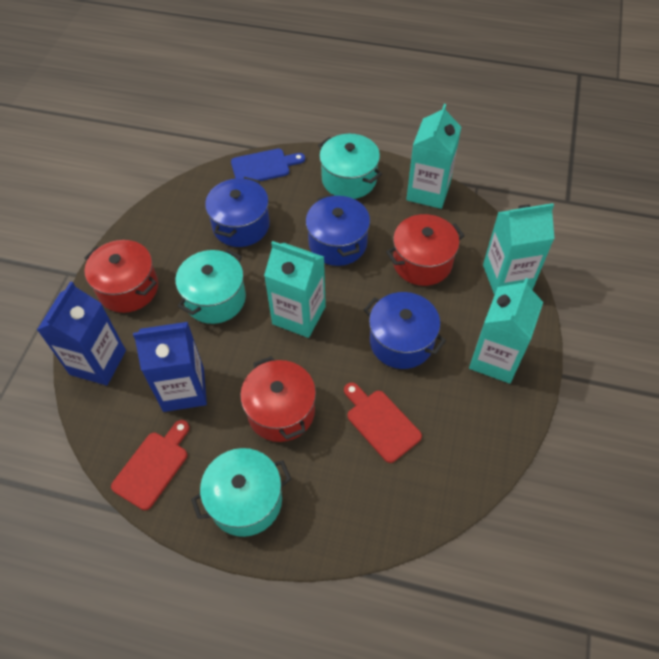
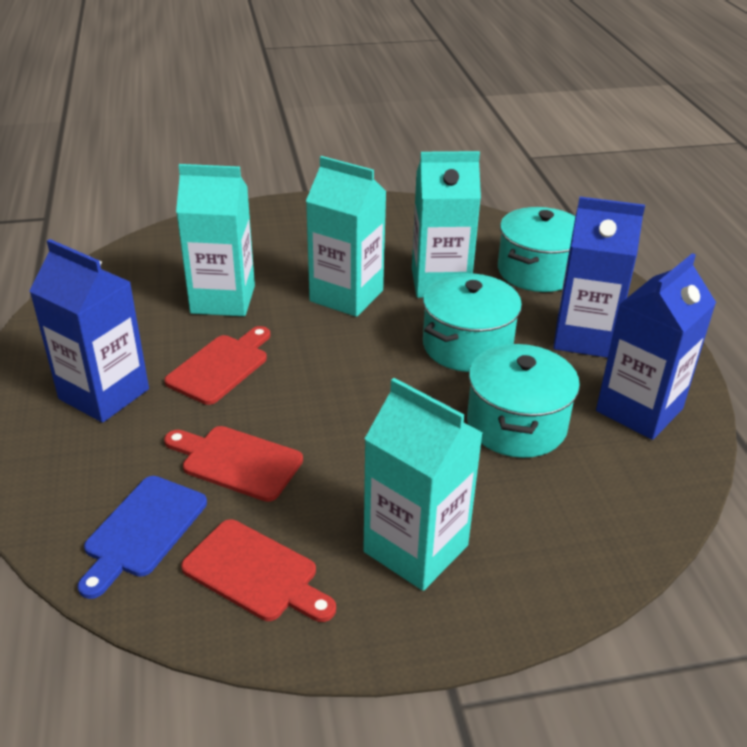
blue carton: 2 -> 3
blue pot: 3 -> 0
red cutting board: 2 -> 3
red pot: 3 -> 0

